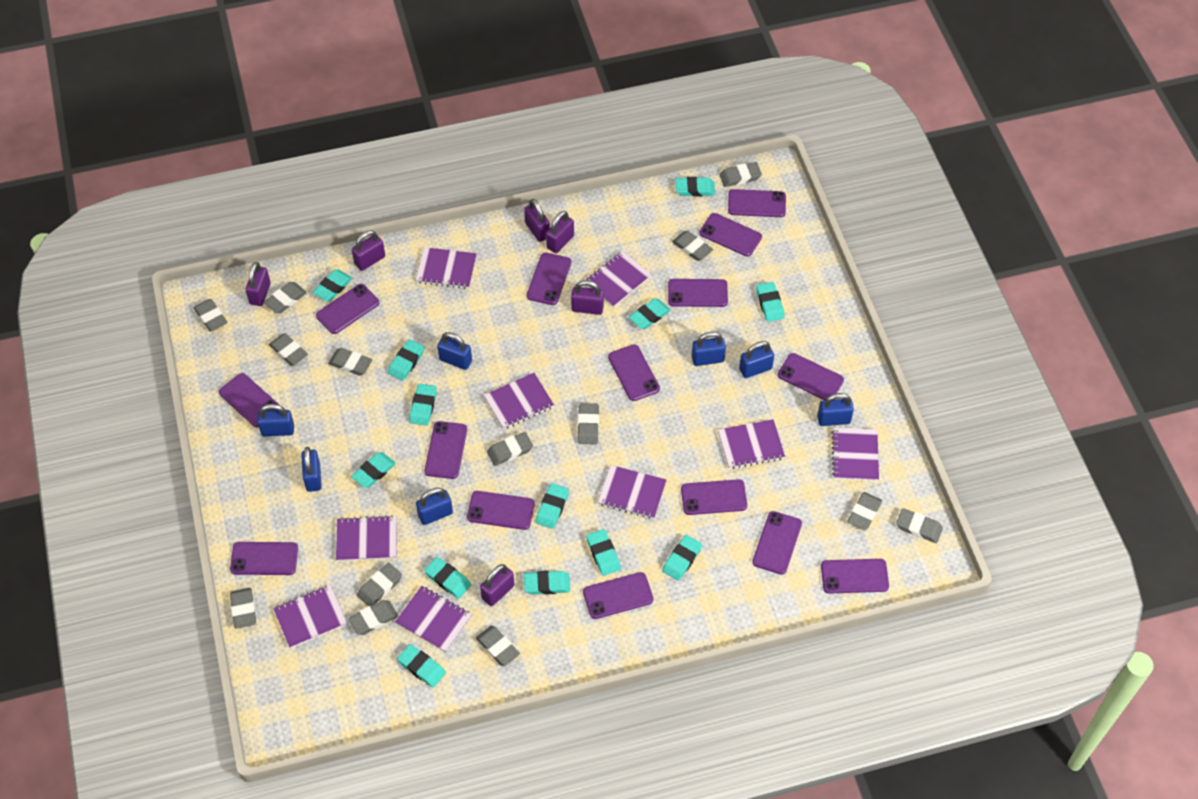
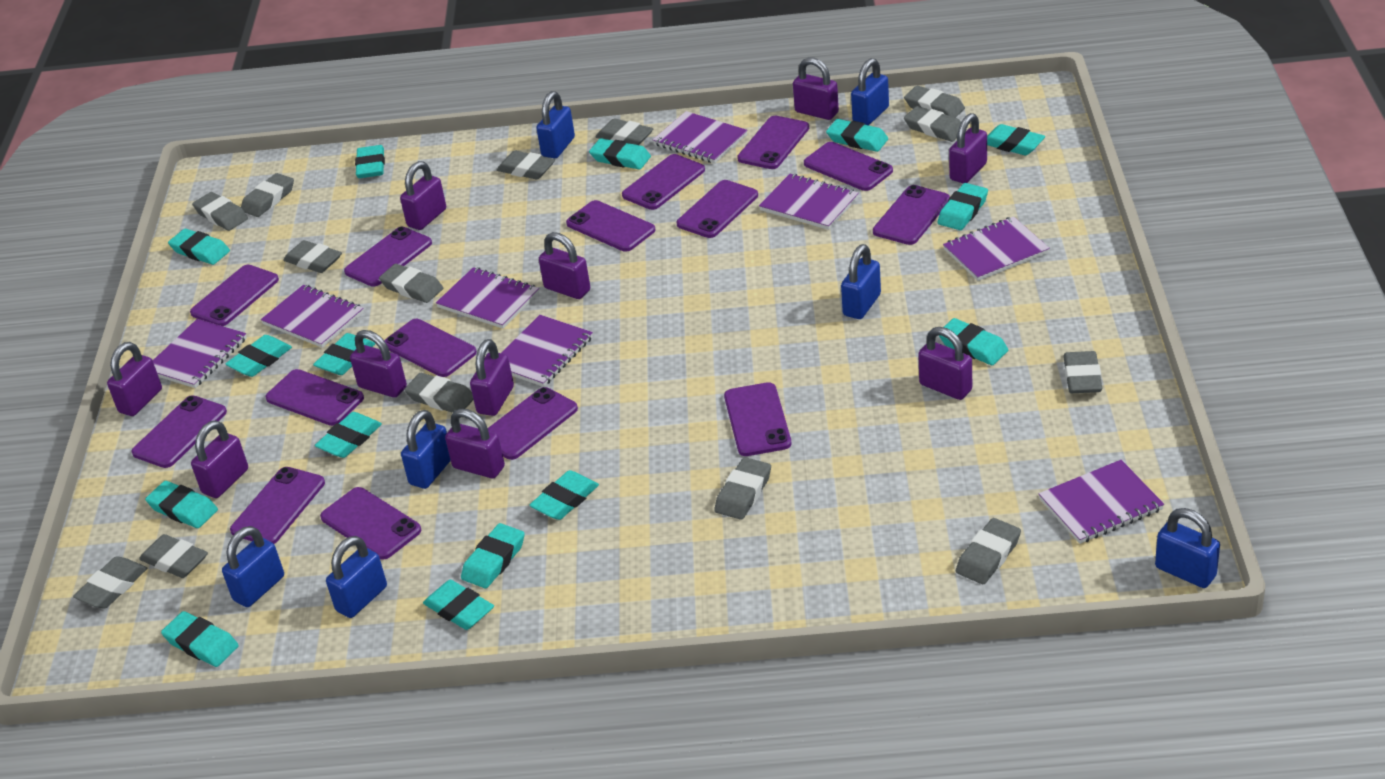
purple notebook: 9 -> 8
purple padlock: 6 -> 10
turquoise eraser: 13 -> 15

